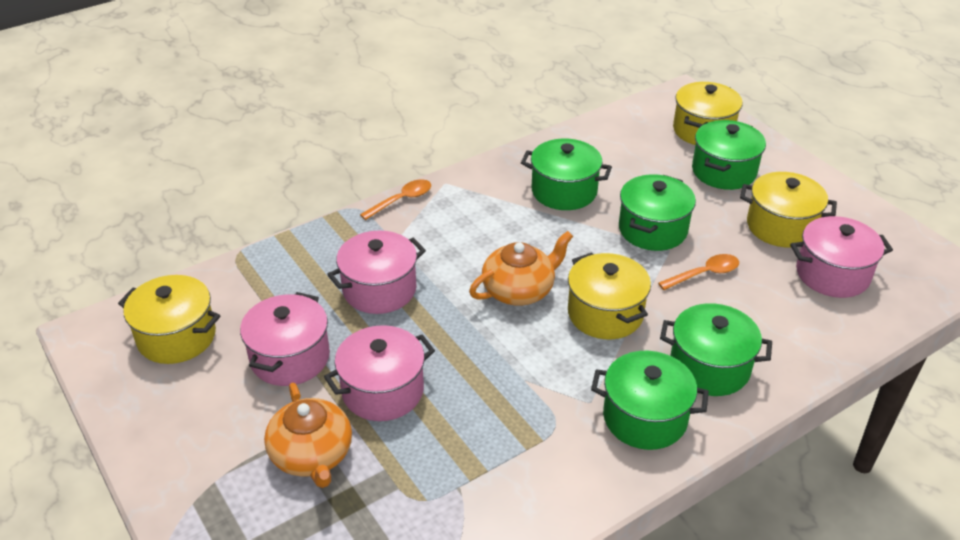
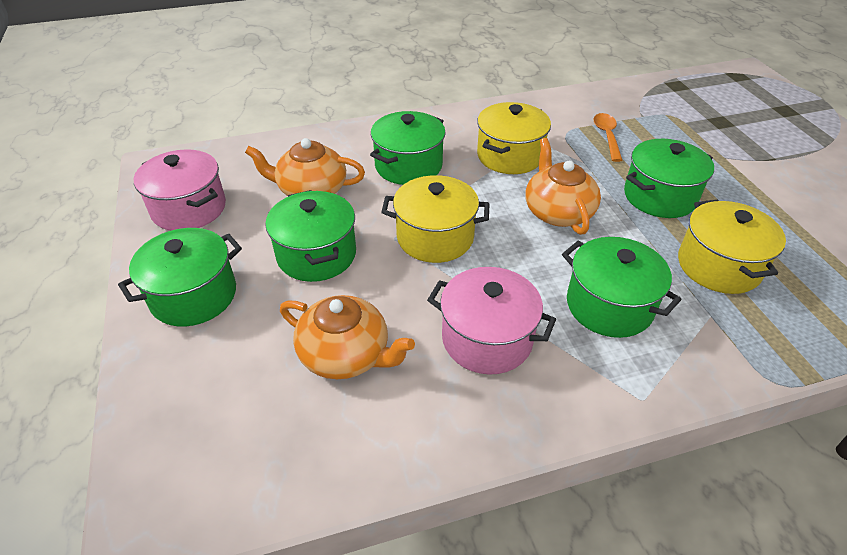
orange spoon: 2 -> 1
orange teapot: 2 -> 3
pink pot: 4 -> 2
yellow pot: 4 -> 3

